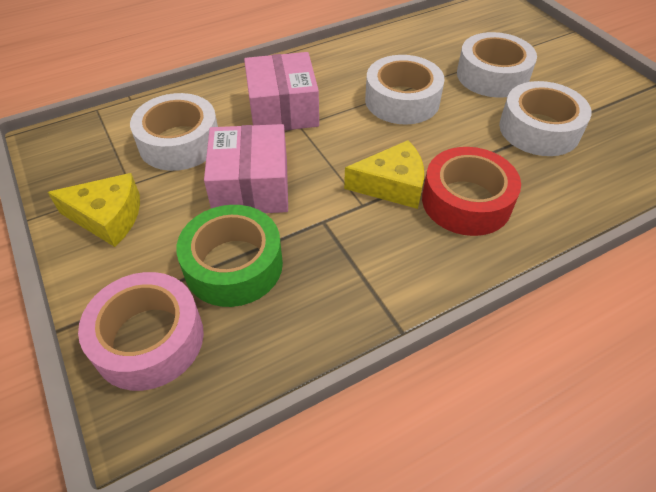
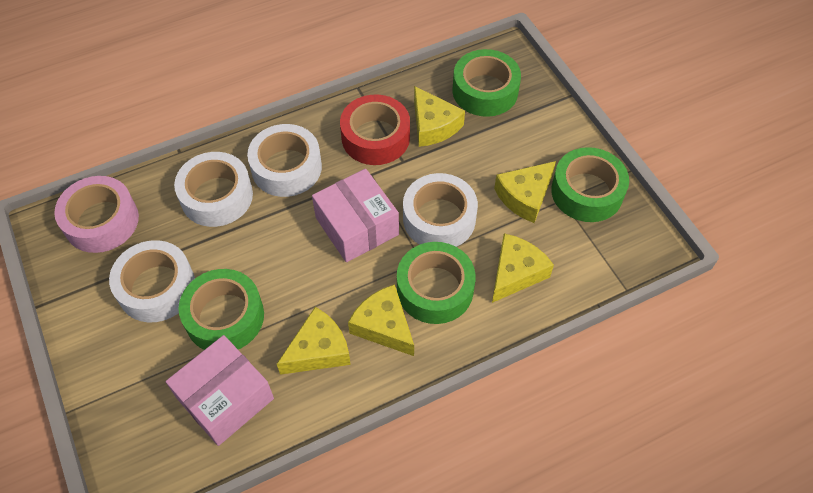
green tape: 1 -> 4
yellow cheese: 2 -> 5

